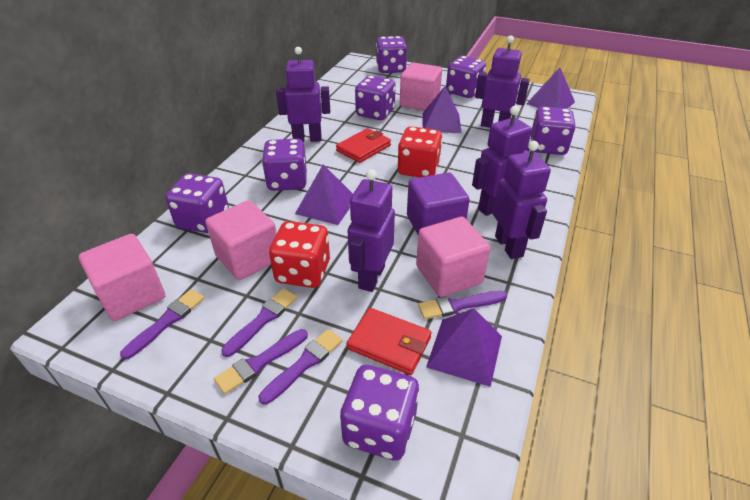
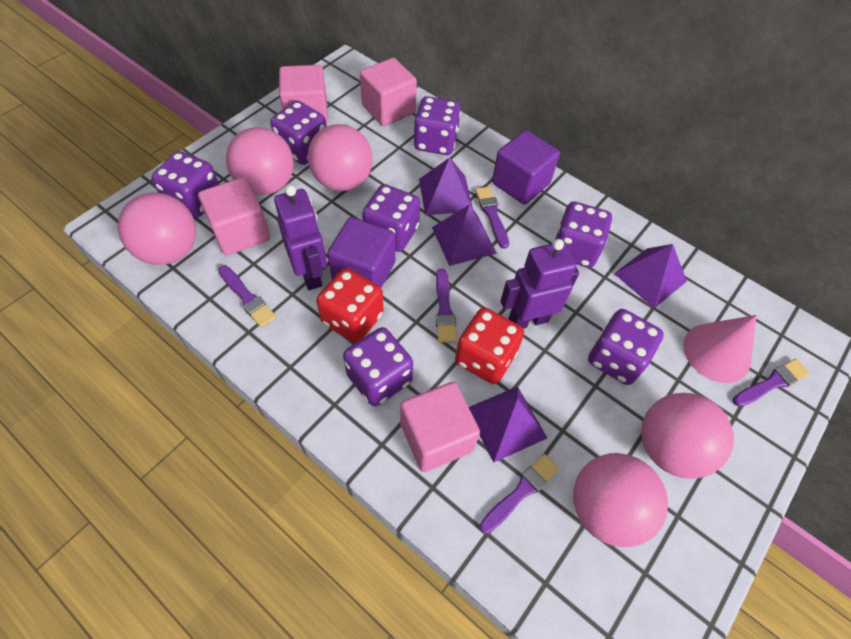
pink ball: 0 -> 5
pink cone: 0 -> 1
purple cube: 1 -> 2
purple robot: 5 -> 2
red wallet: 2 -> 0

